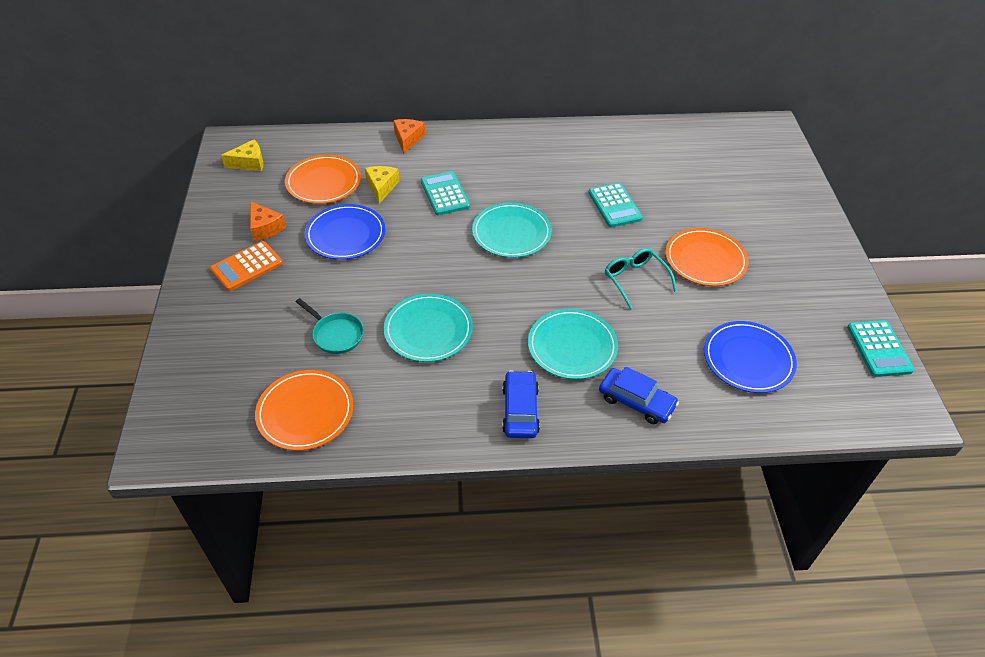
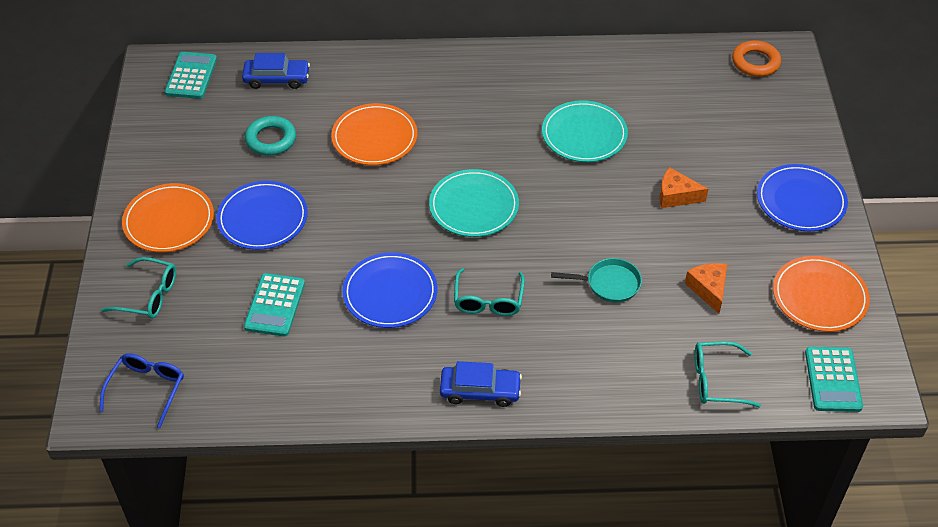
blue glasses: 0 -> 1
blue plate: 2 -> 3
orange calculator: 1 -> 0
orange ring: 0 -> 1
turquoise glasses: 1 -> 3
turquoise plate: 3 -> 2
turquoise ring: 0 -> 1
yellow cheese: 2 -> 0

